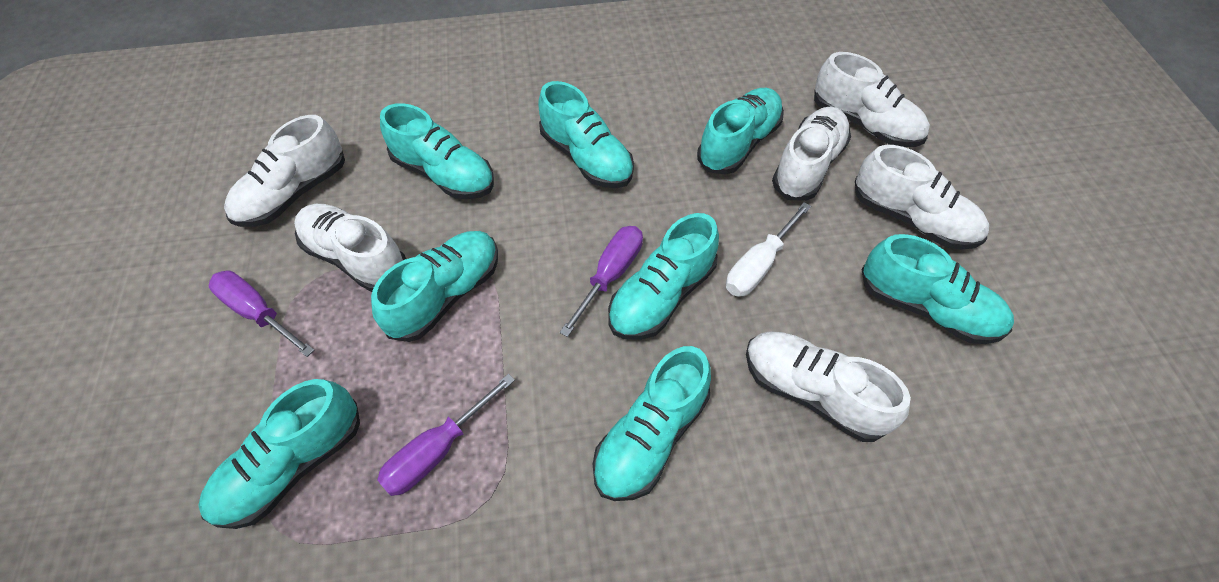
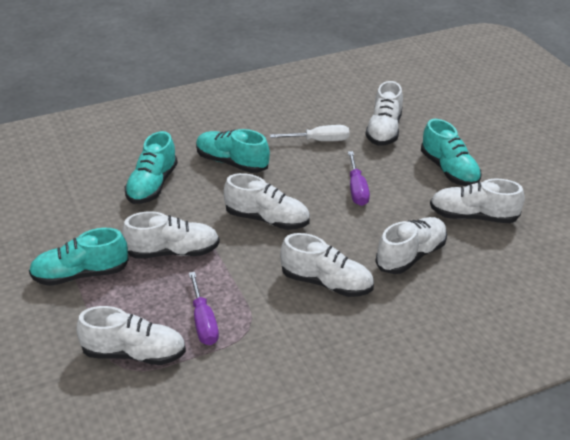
purple screwdriver: 3 -> 2
turquoise shoe: 8 -> 4
white shoe: 6 -> 7

